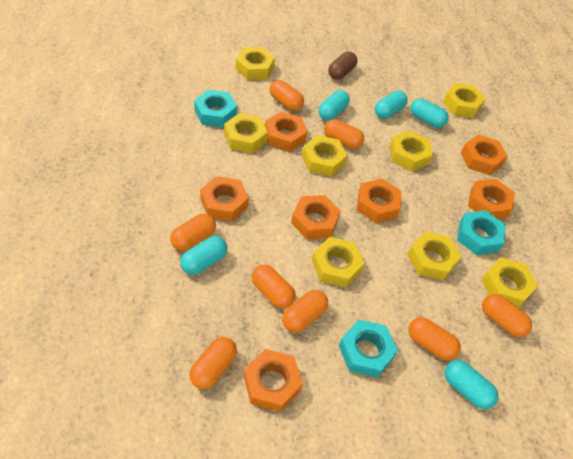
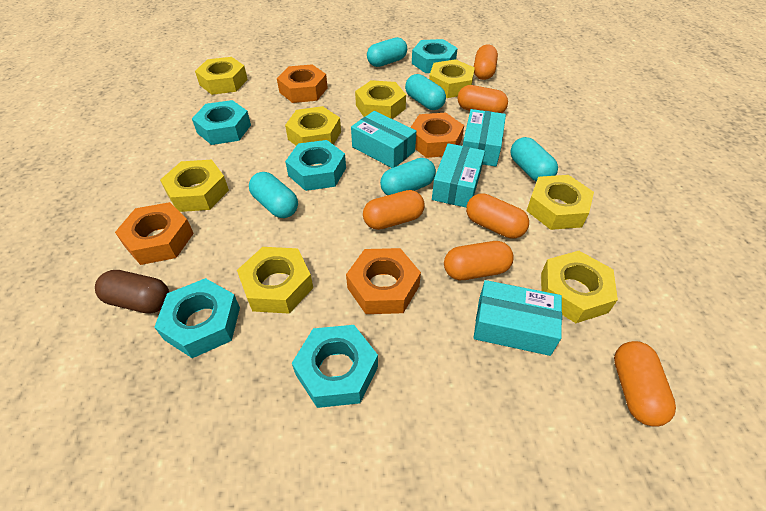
orange capsule: 8 -> 6
orange nut: 7 -> 4
turquoise box: 0 -> 4
turquoise nut: 3 -> 5

